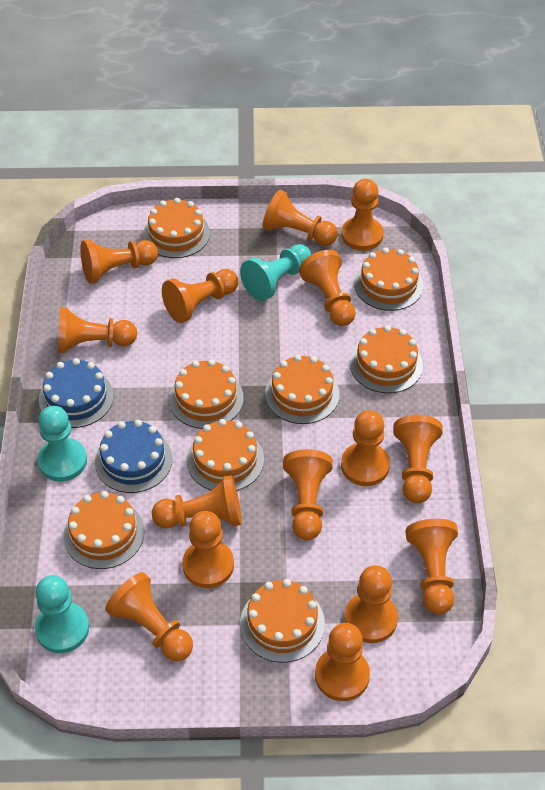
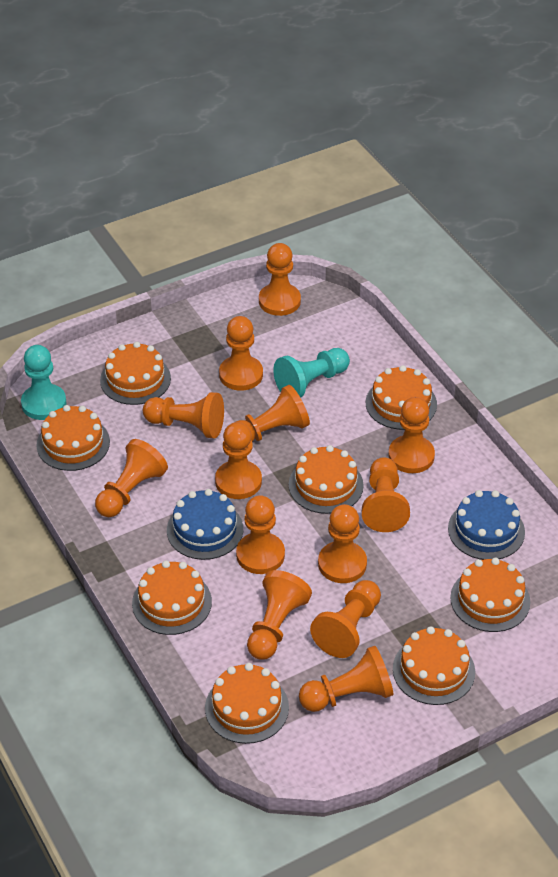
orange pawn: 15 -> 13
turquoise pawn: 3 -> 2

